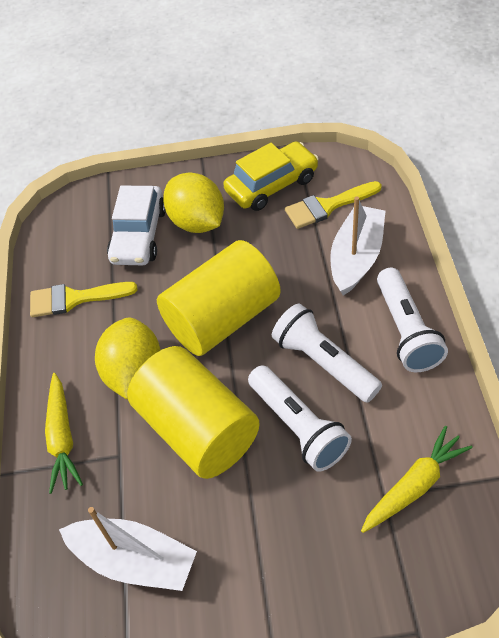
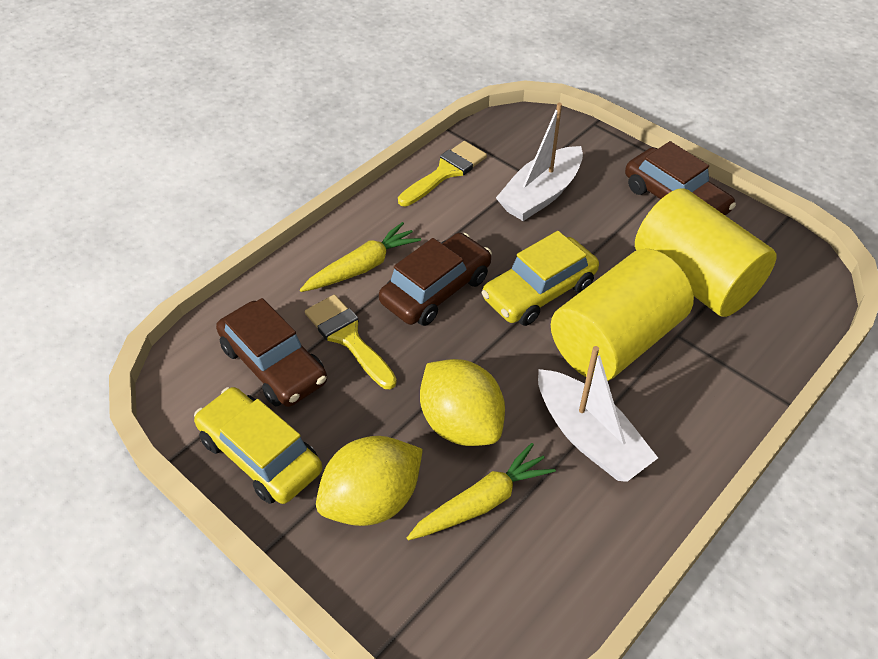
brown car: 0 -> 3
white car: 1 -> 0
white flashlight: 3 -> 0
yellow car: 1 -> 2

